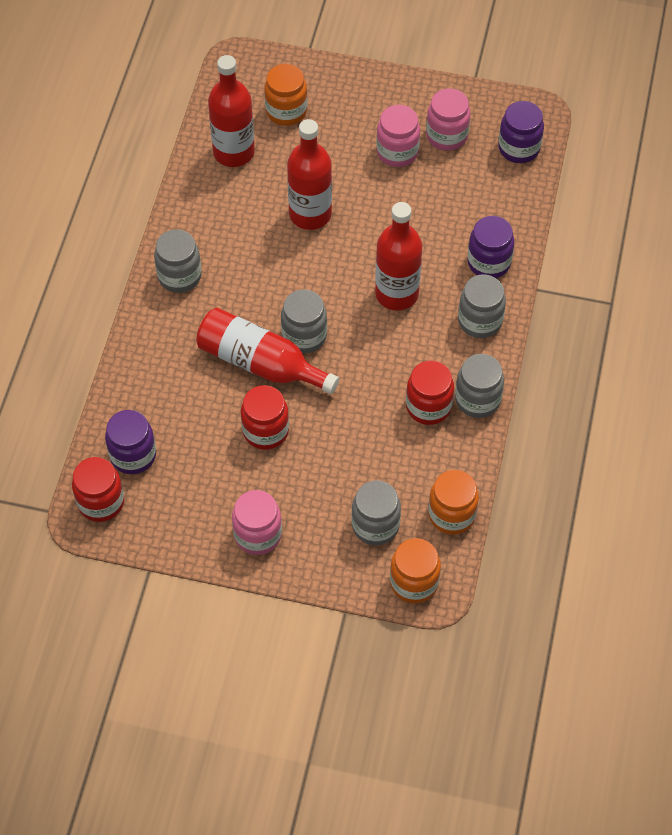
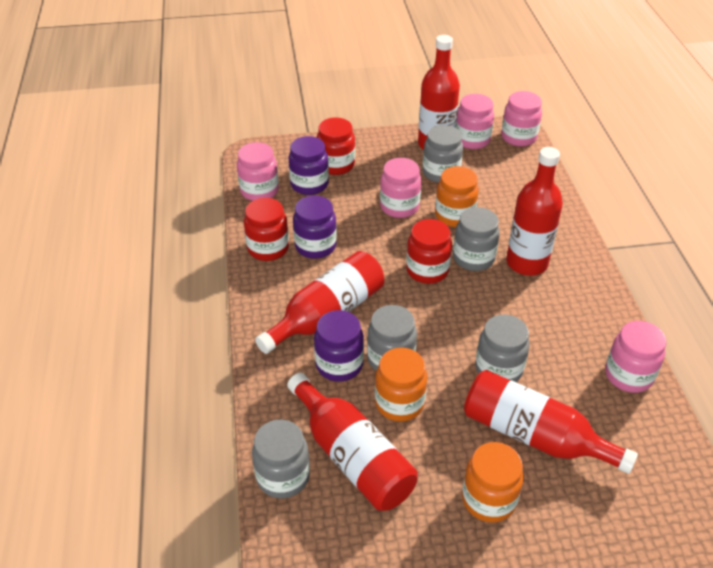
pink jar: 3 -> 5
red bottle: 4 -> 5

